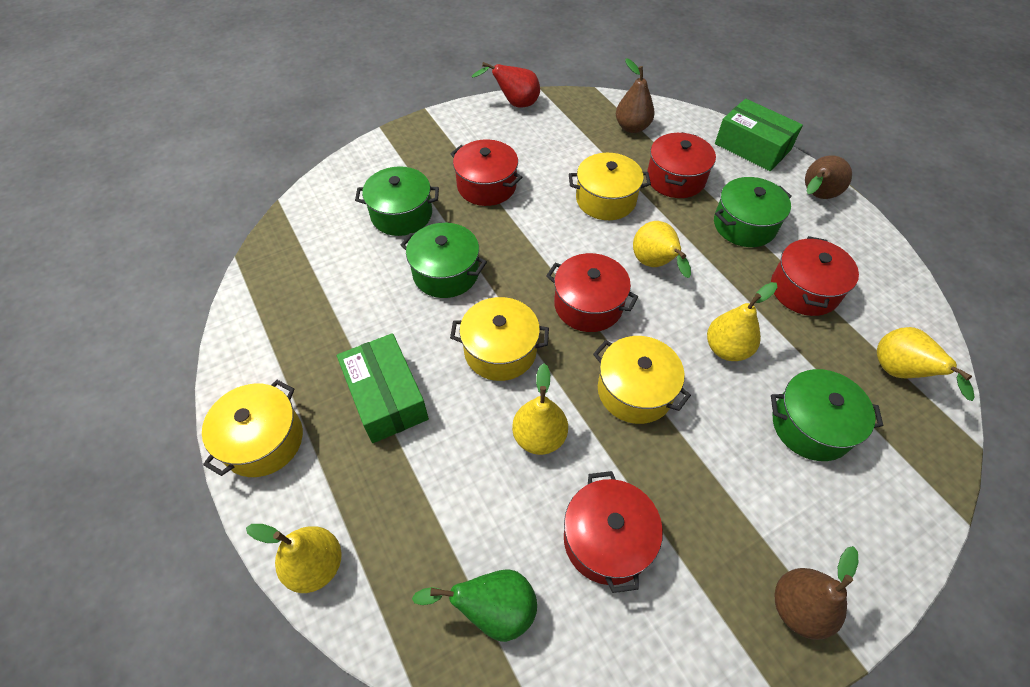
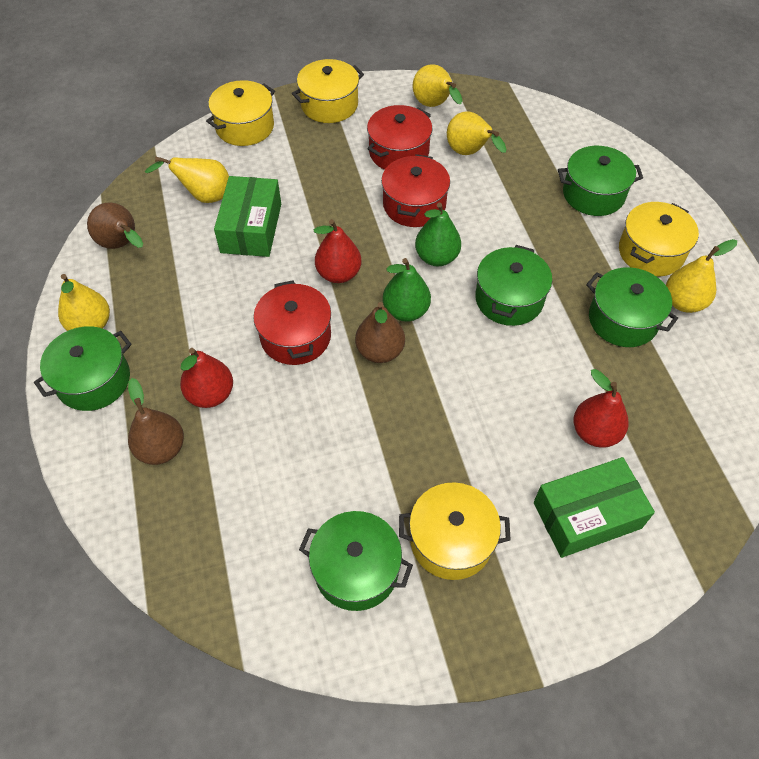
green pear: 1 -> 2
green pot: 4 -> 5
red pear: 1 -> 3
red pot: 5 -> 3

